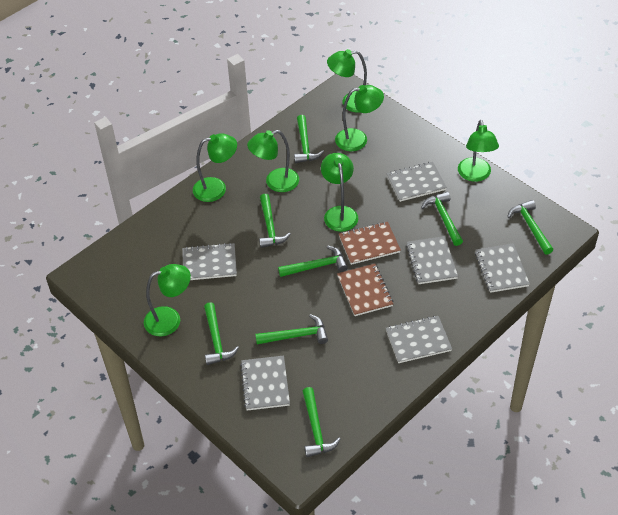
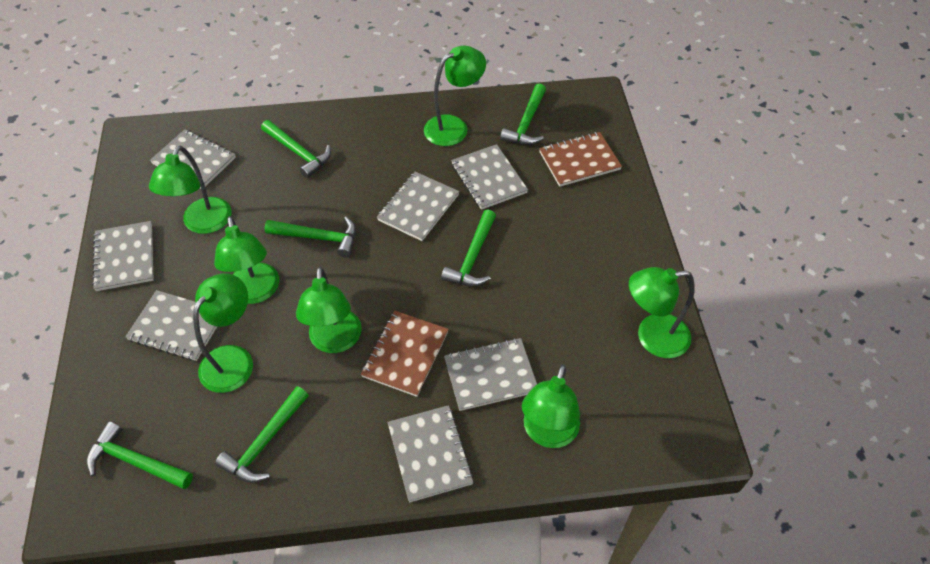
green hammer: 8 -> 6
grey notebook: 6 -> 7

